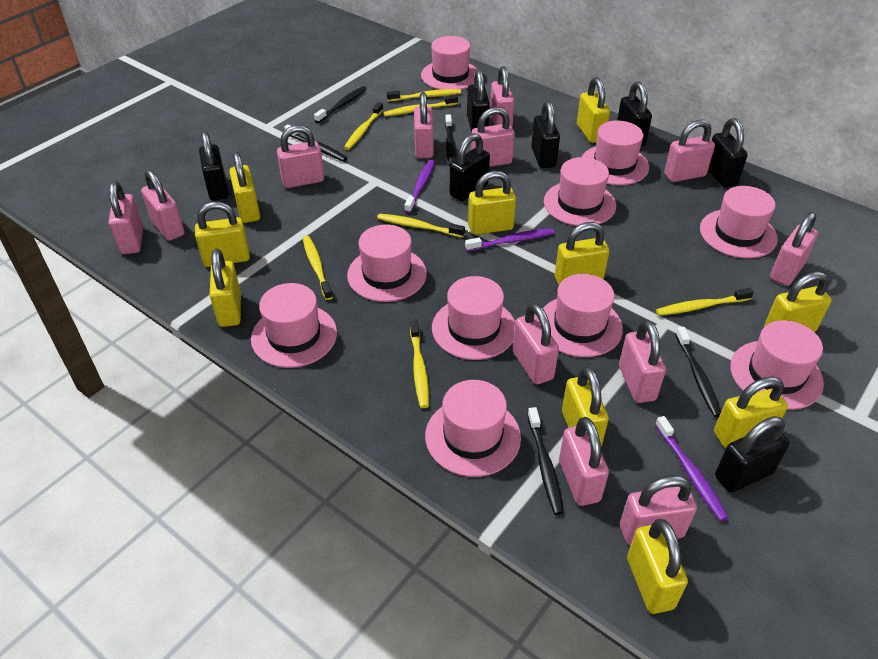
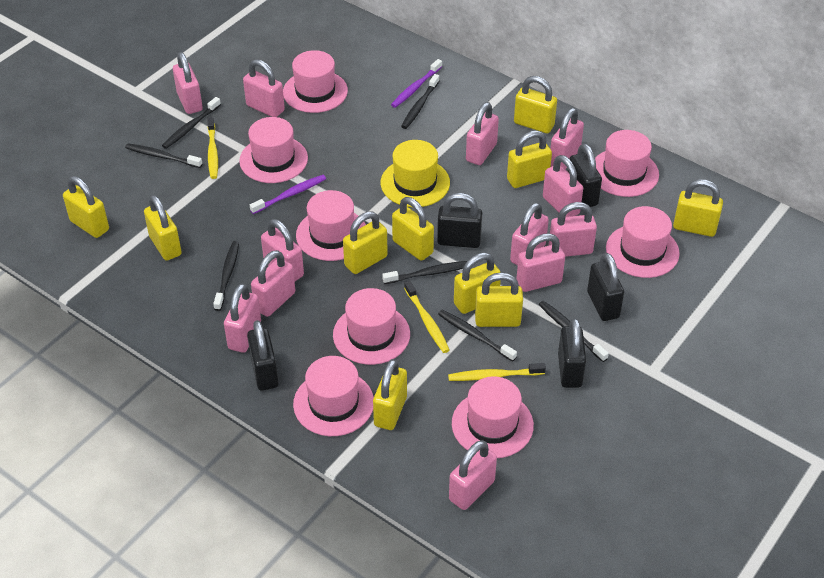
black padlock: 7 -> 5
black toothbrush: 5 -> 7
pink hat: 10 -> 8
purple toothbrush: 3 -> 2
yellow hat: 0 -> 1
yellow toothbrush: 7 -> 3

